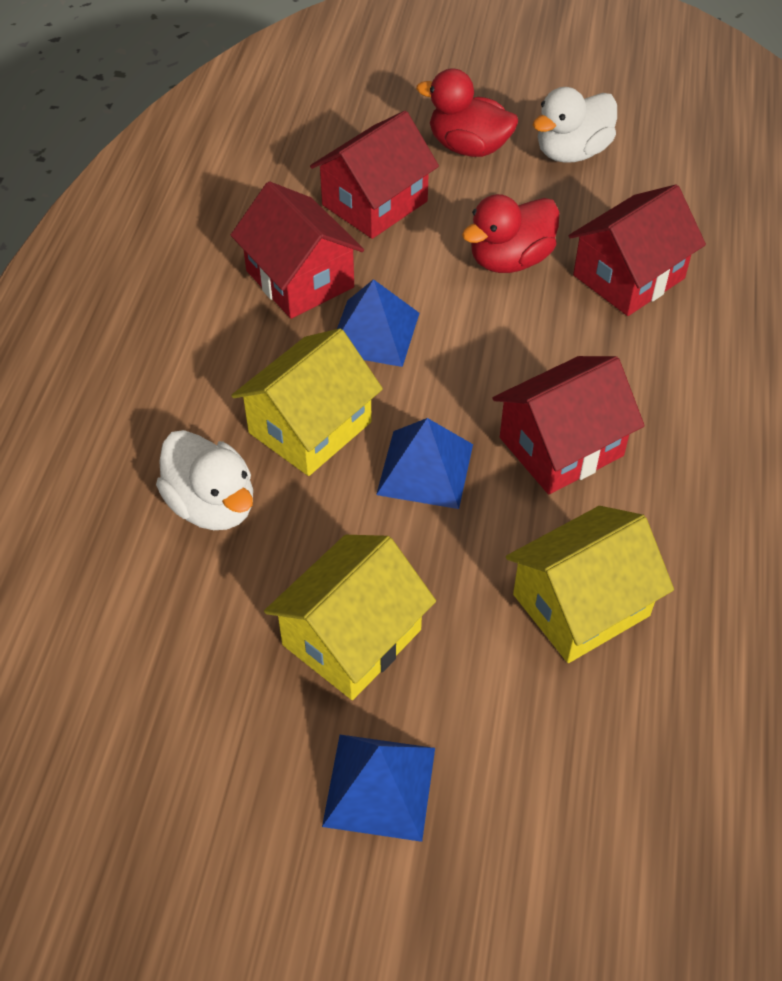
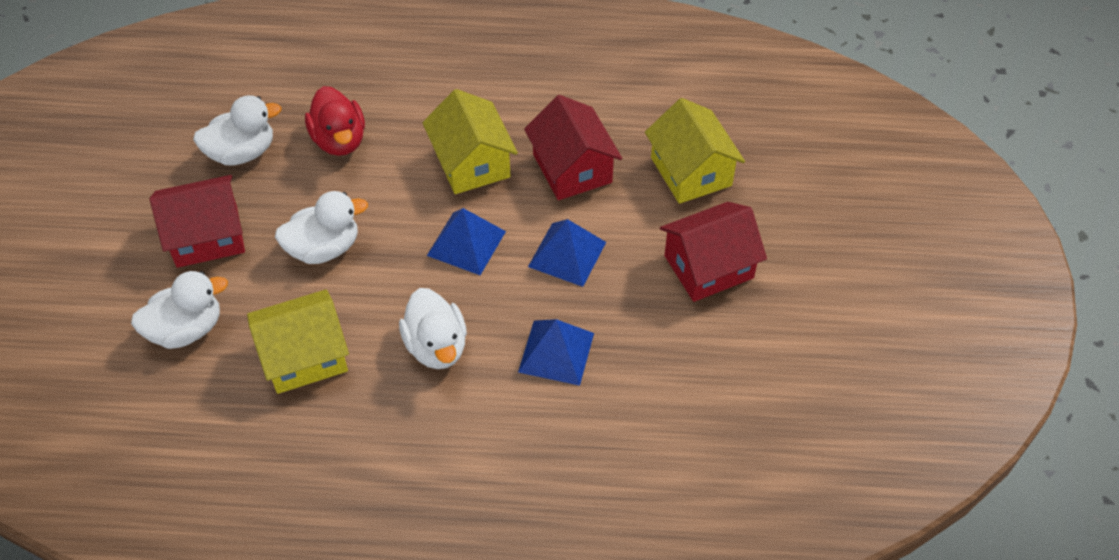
red duck: 2 -> 1
red house: 4 -> 3
white duck: 2 -> 4

